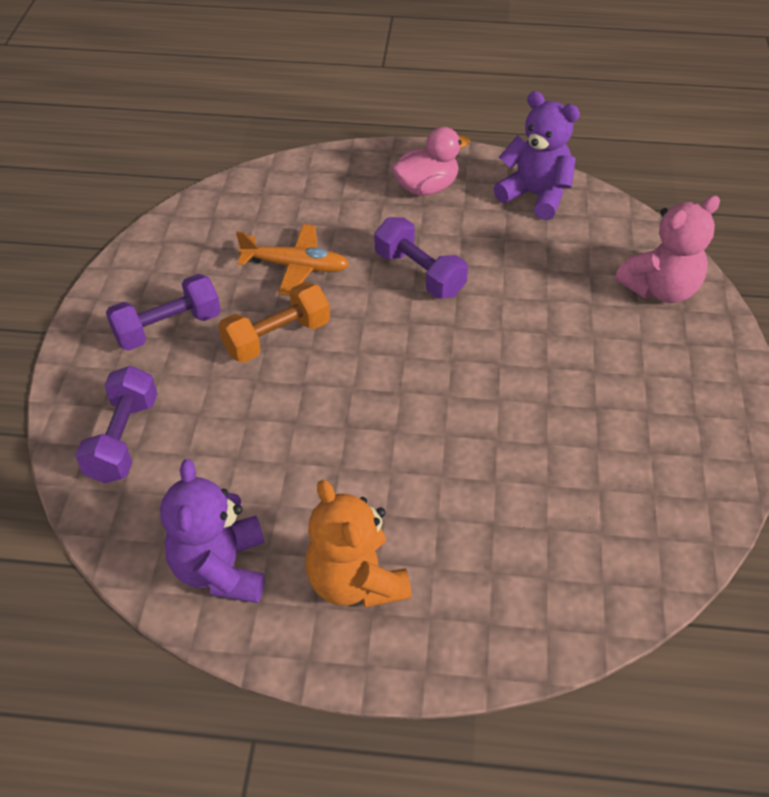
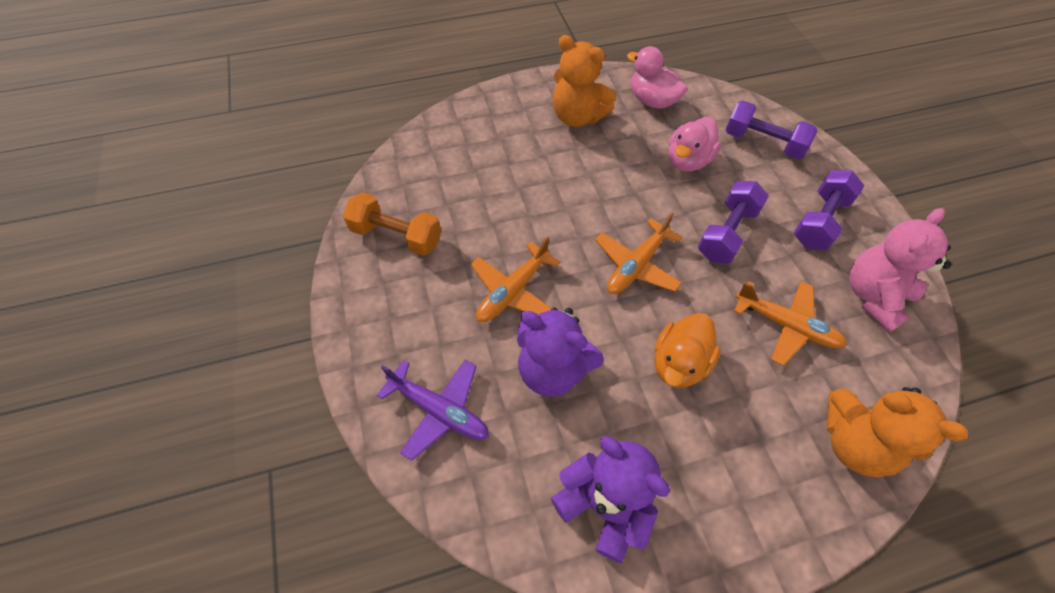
orange duck: 0 -> 1
orange plane: 1 -> 3
orange teddy bear: 1 -> 2
pink duck: 1 -> 2
purple plane: 0 -> 1

